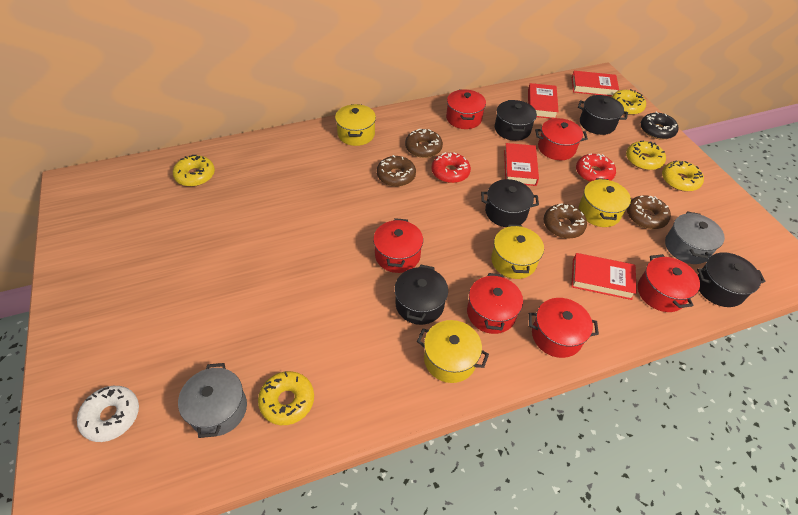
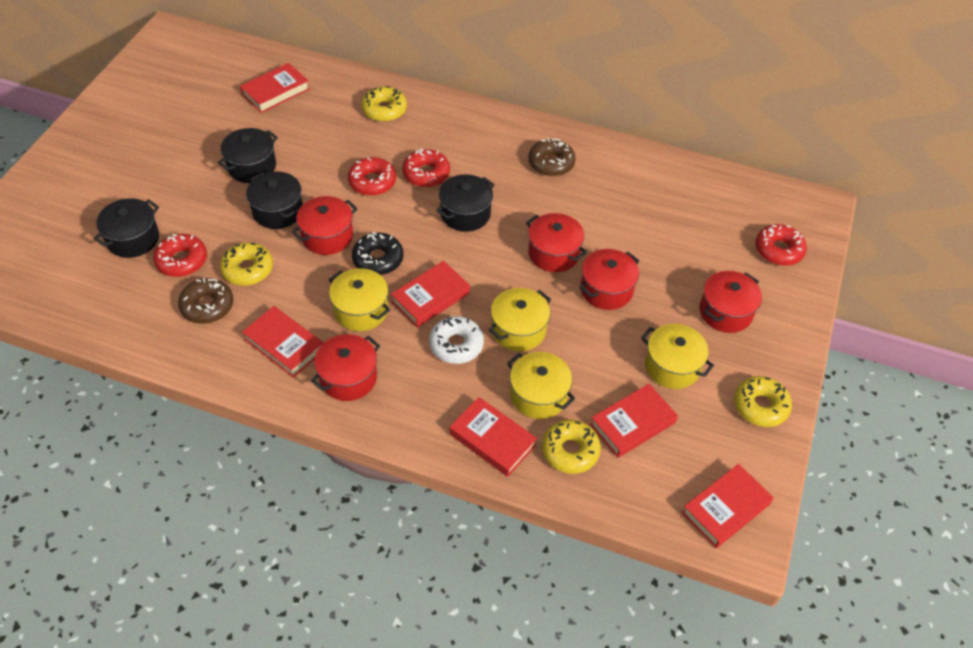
black pot: 5 -> 4
brown donut: 4 -> 2
grey pot: 2 -> 0
red book: 4 -> 6
red donut: 2 -> 4
red pot: 6 -> 5
yellow donut: 5 -> 4

